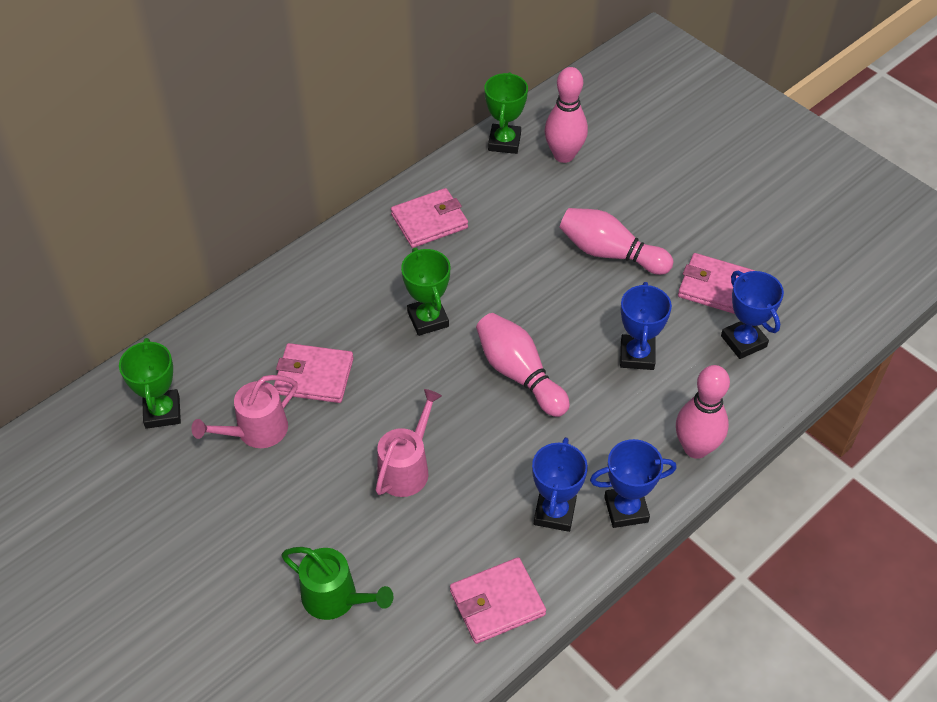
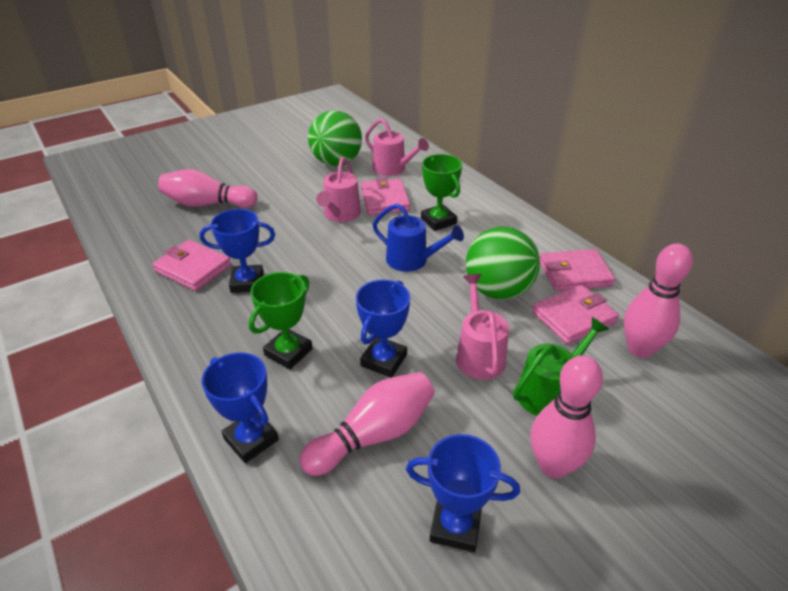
blue watering can: 0 -> 1
green ball: 0 -> 2
green trophy: 3 -> 2
pink watering can: 2 -> 3

